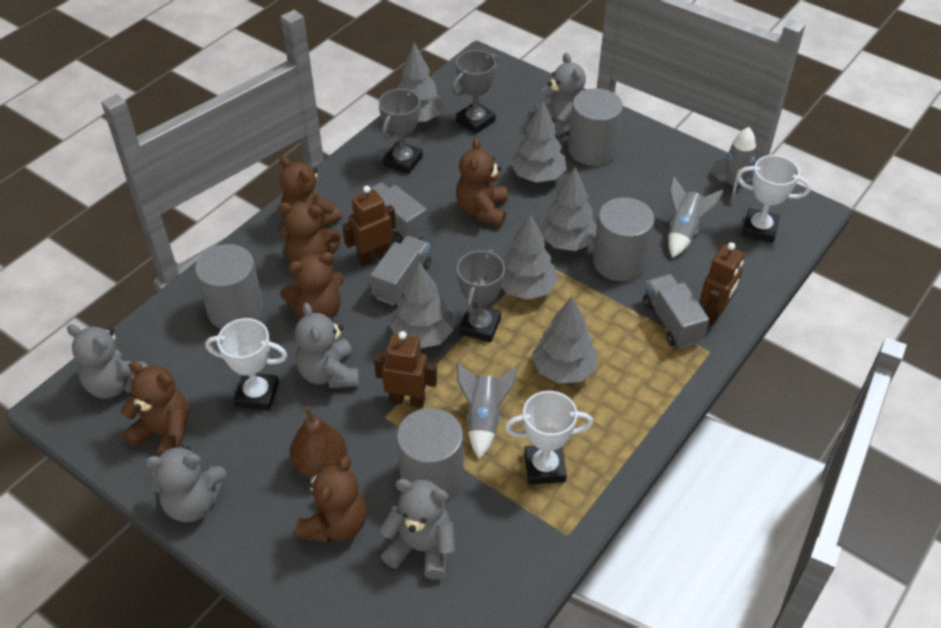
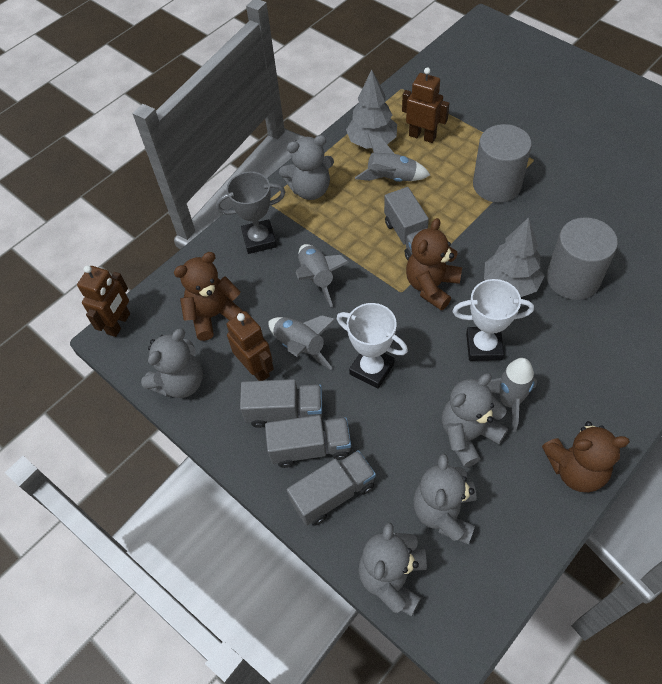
brown pear: 1 -> 0
brown teddy bear: 6 -> 3
grey cylinder: 4 -> 2
grey rocket: 3 -> 4
grey tree: 6 -> 2
grey trophy: 3 -> 1
grey truck: 3 -> 4
white trophy: 3 -> 2

